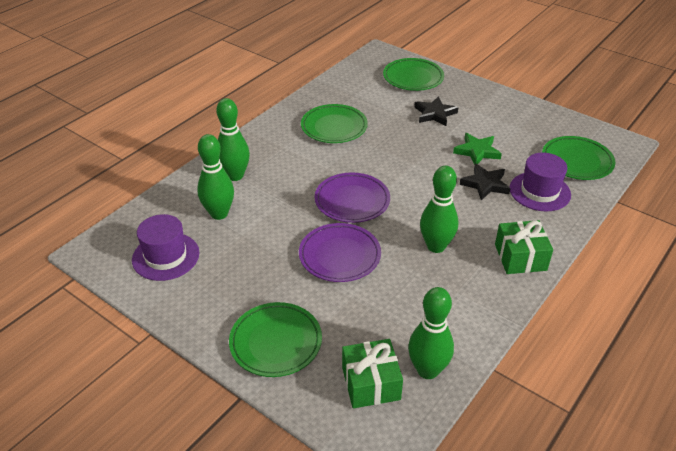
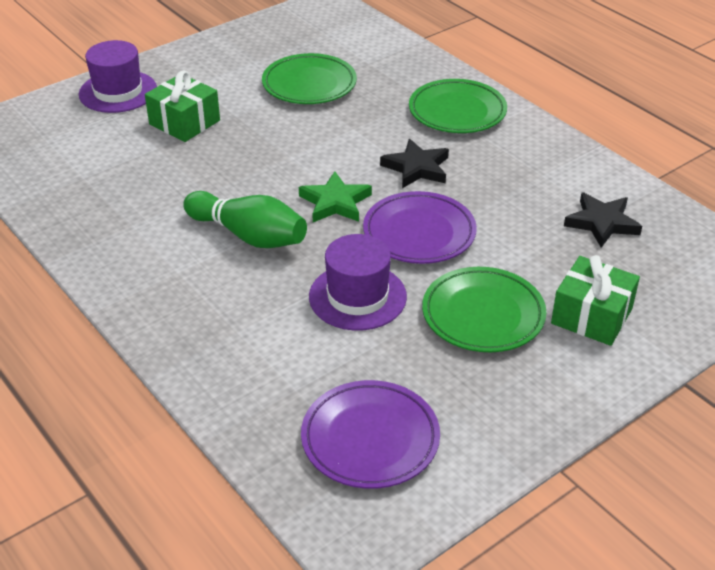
green bowling pin: 4 -> 1
green plate: 4 -> 3

